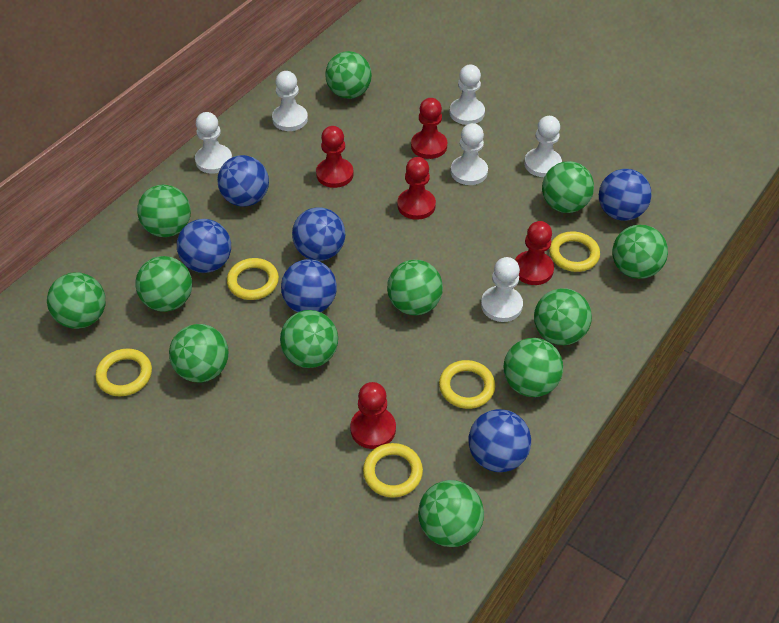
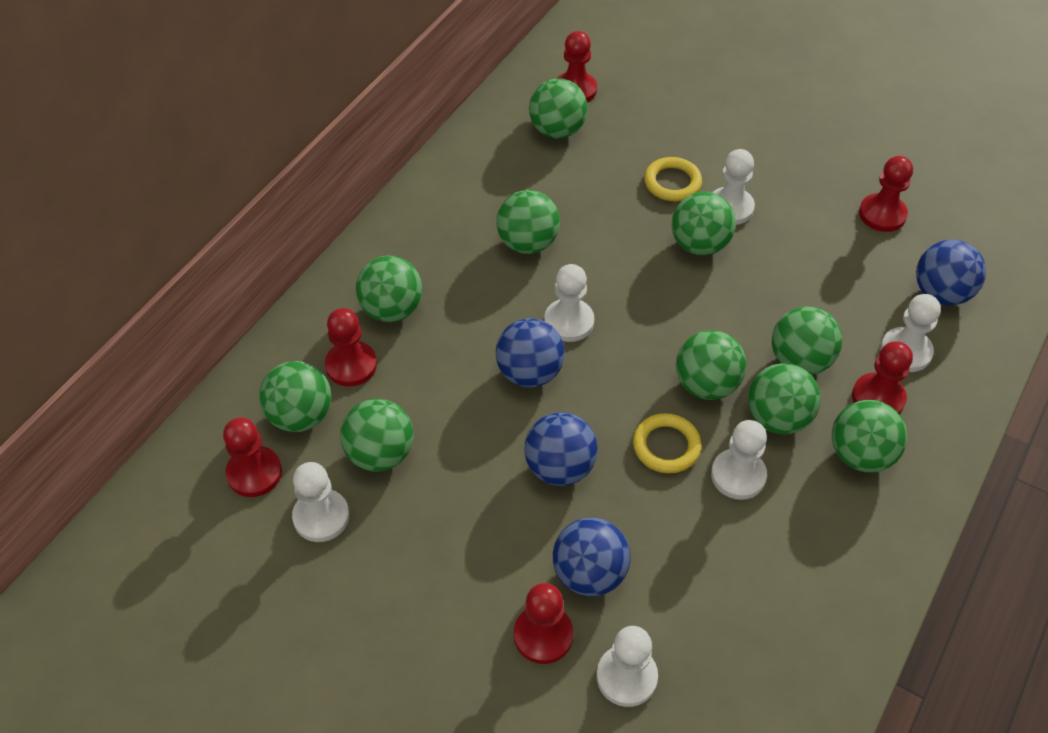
blue ball: 6 -> 4
green ball: 12 -> 10
red pawn: 5 -> 6
yellow ring: 5 -> 2

